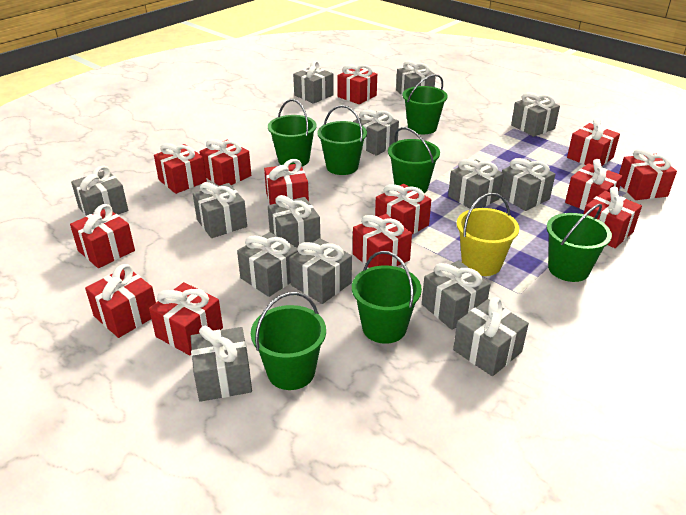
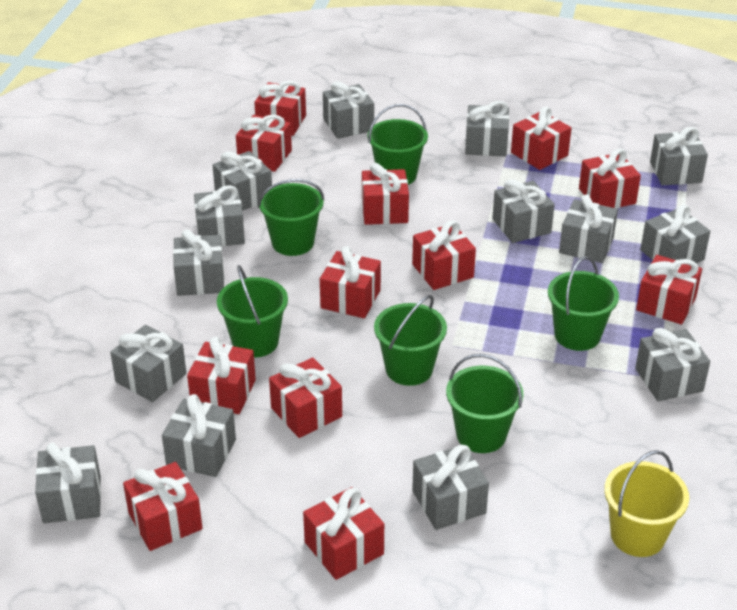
green bucket: 7 -> 6
red gift: 13 -> 12

